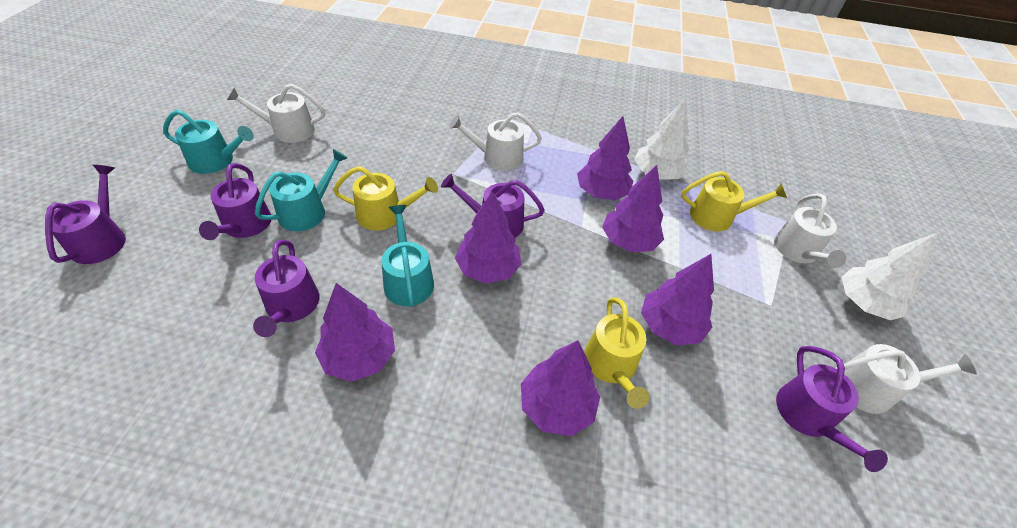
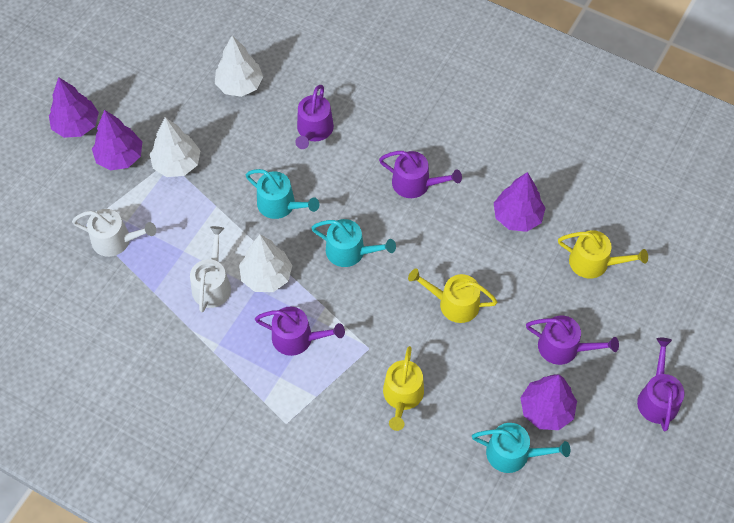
purple tree: 6 -> 4
white tree: 2 -> 3
white watering can: 4 -> 2

